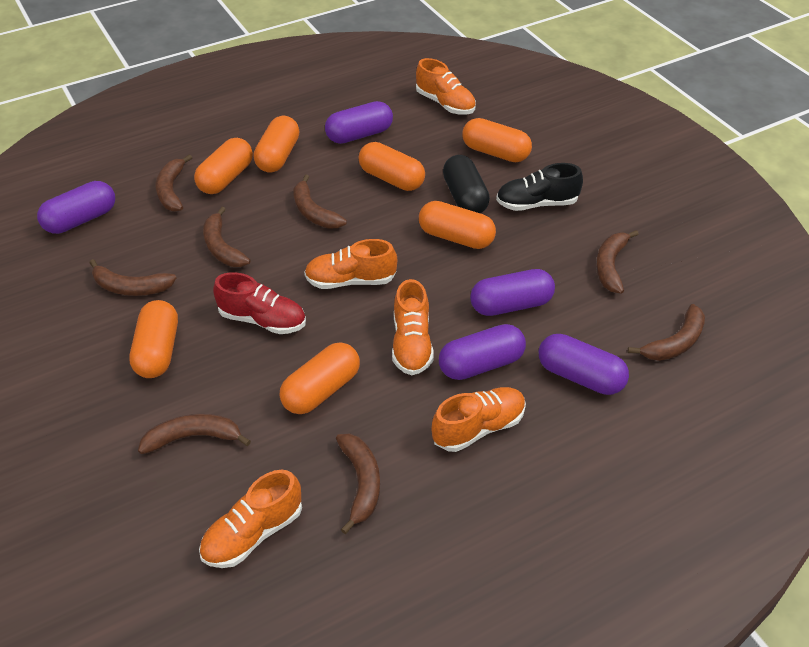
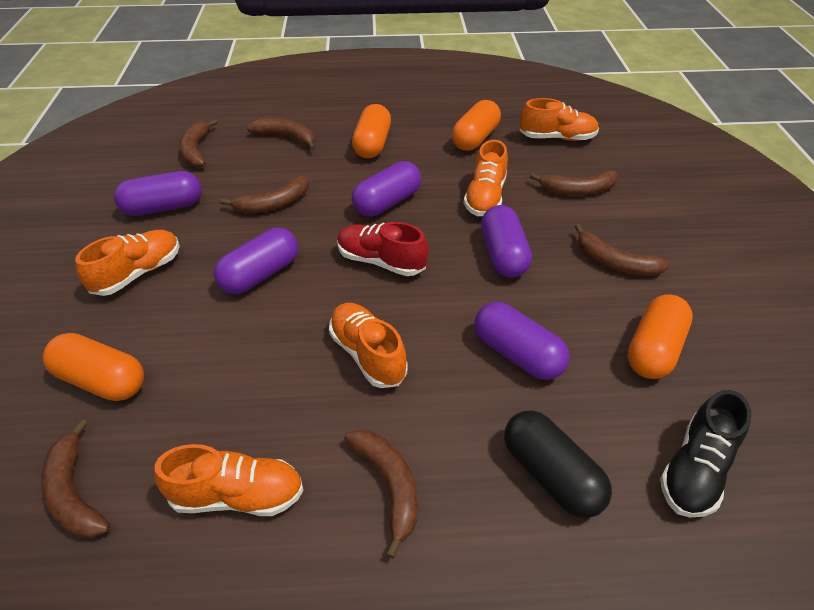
brown banana: 8 -> 7
orange capsule: 7 -> 4

